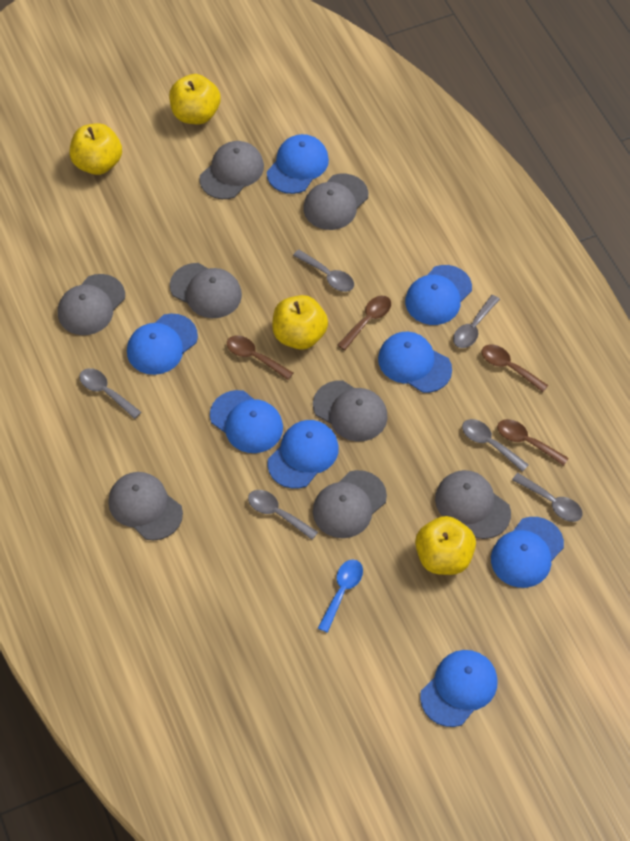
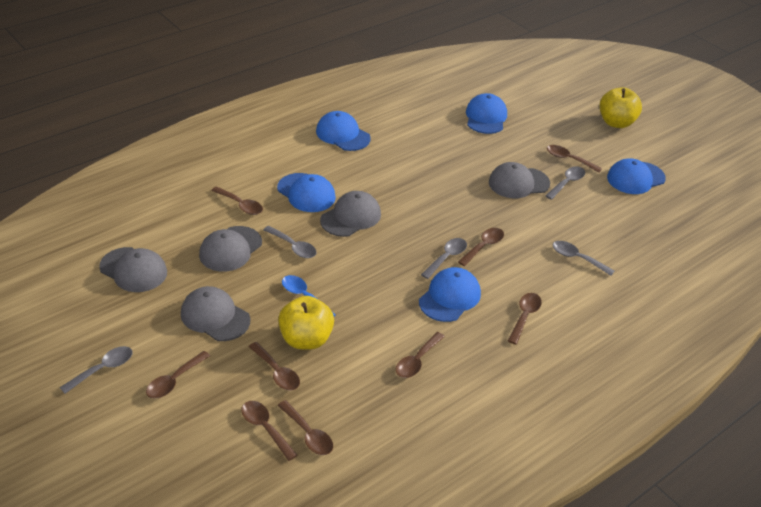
blue cap: 8 -> 5
brown spoon: 4 -> 9
grey cap: 8 -> 5
grey spoon: 6 -> 5
yellow apple: 4 -> 2

